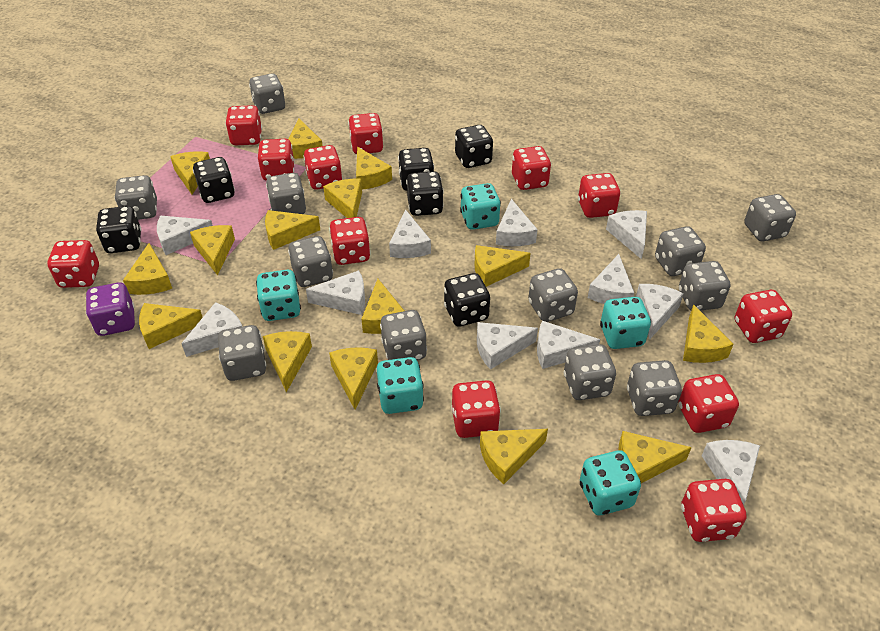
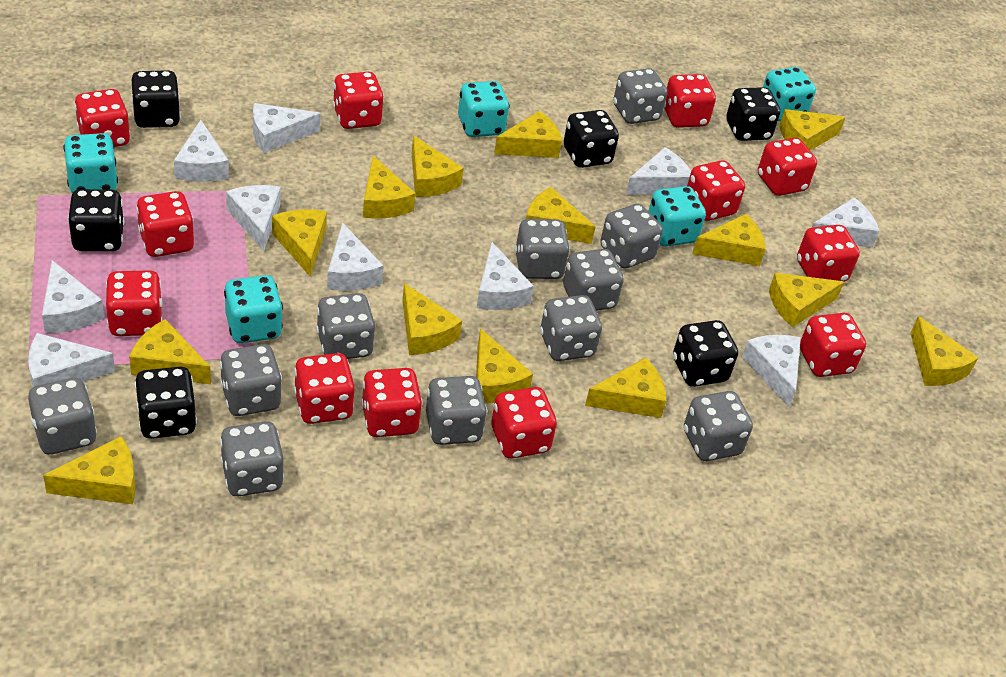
grey dice: 12 -> 11
purple dice: 1 -> 0
white cheese: 11 -> 10
yellow cheese: 15 -> 14

